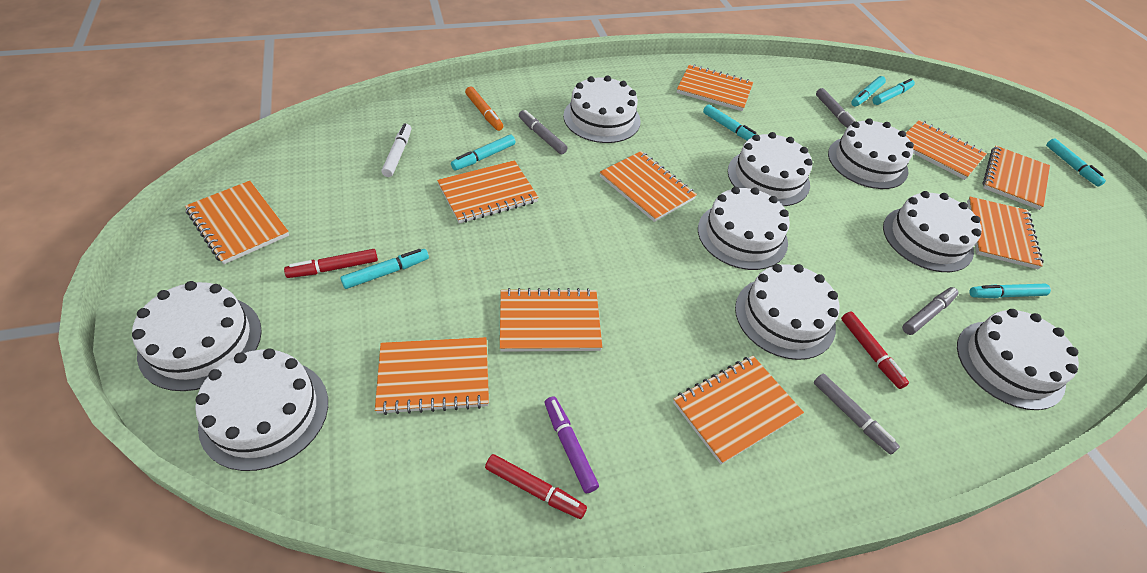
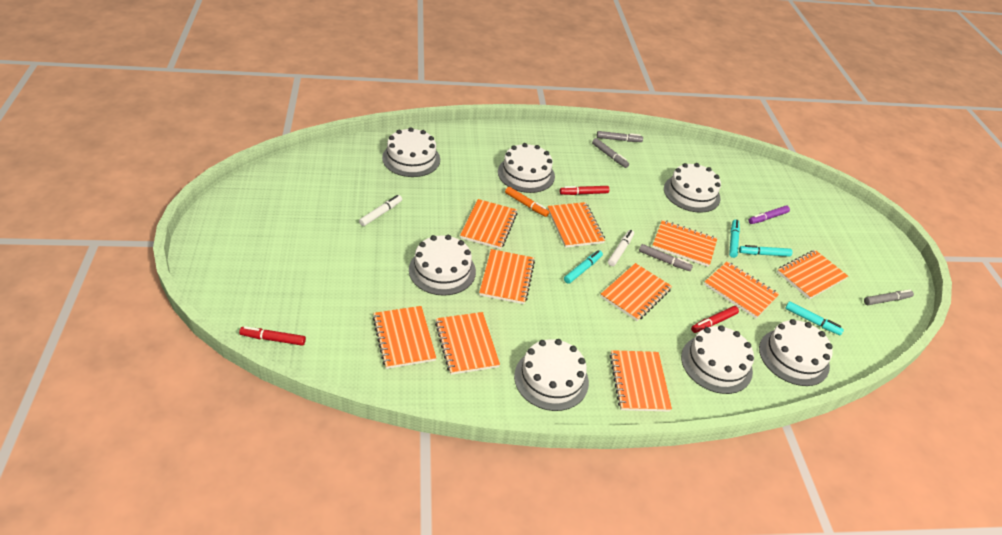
turquoise marker: 7 -> 4
white cake: 9 -> 7
white marker: 1 -> 2

